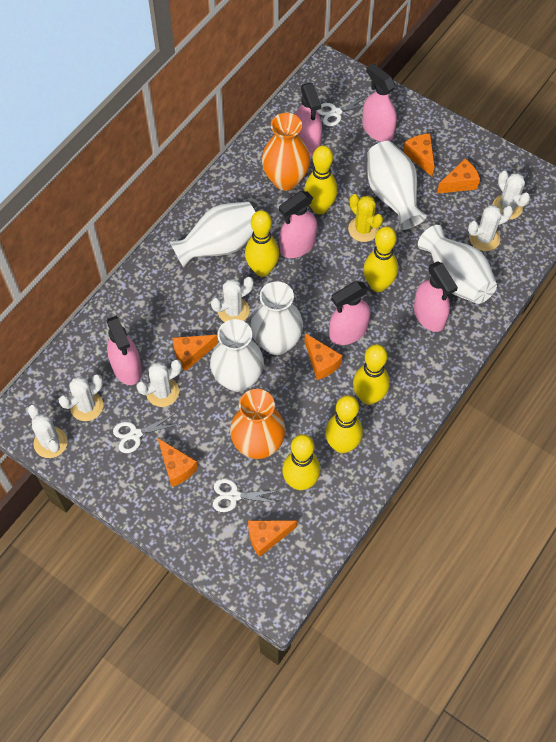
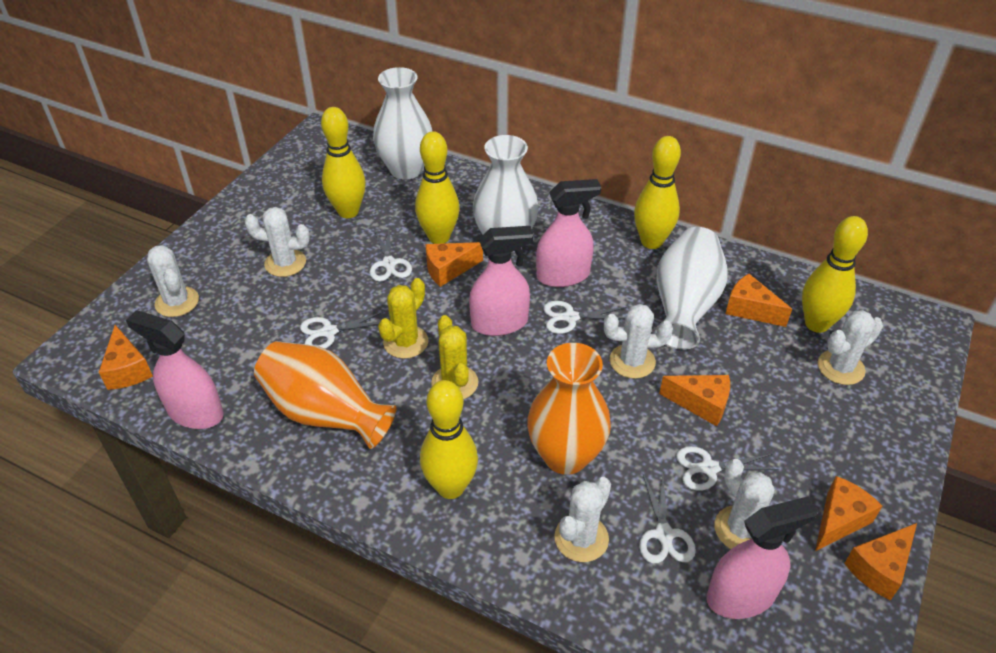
pink spray bottle: 6 -> 4
white scissors: 3 -> 5
white vase: 5 -> 3
yellow bowling pin: 6 -> 5
yellow cactus: 1 -> 2

